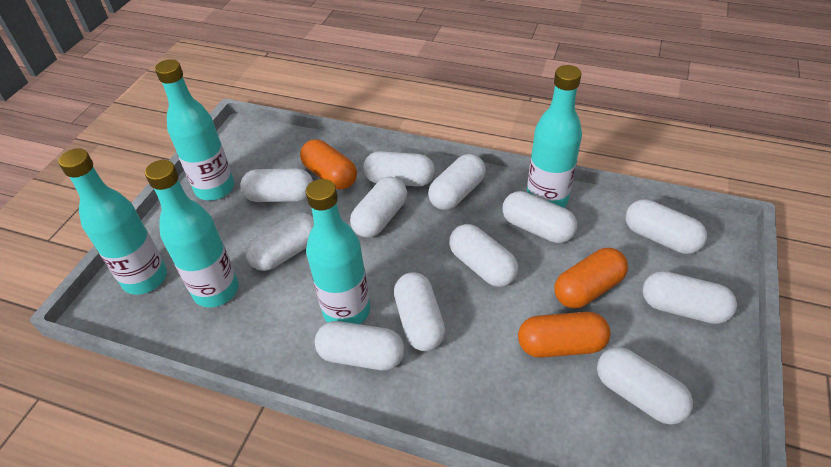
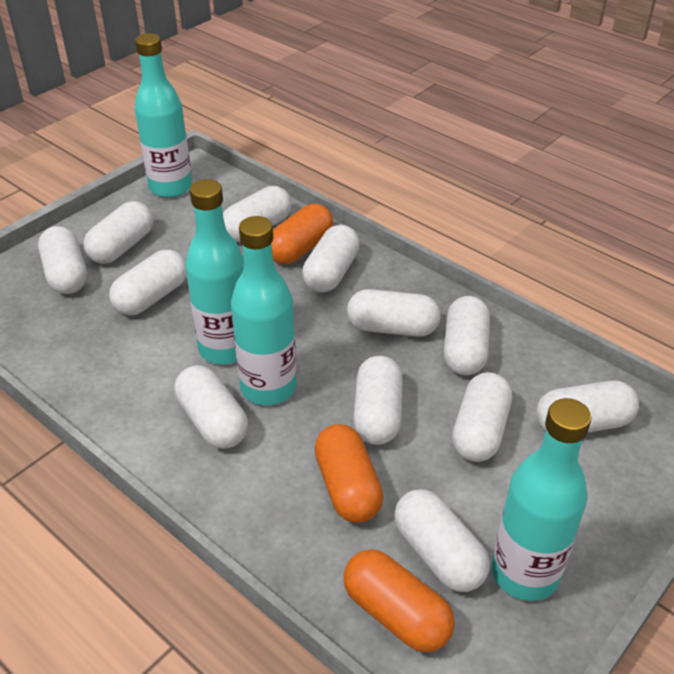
turquoise bottle: 5 -> 4

